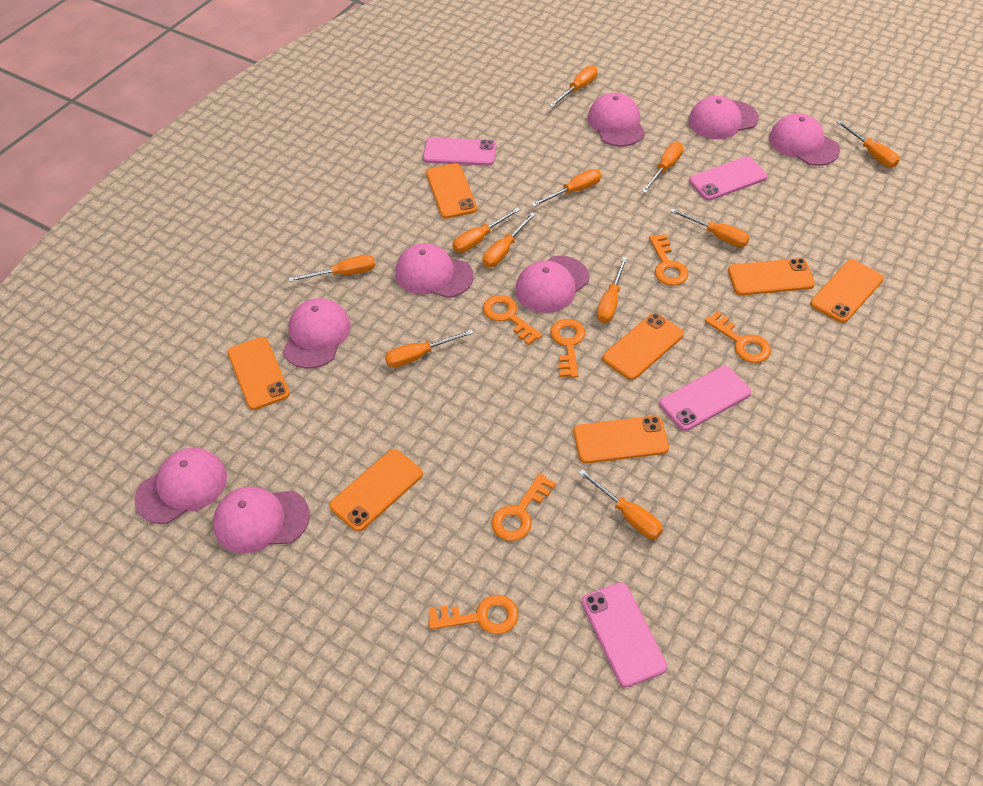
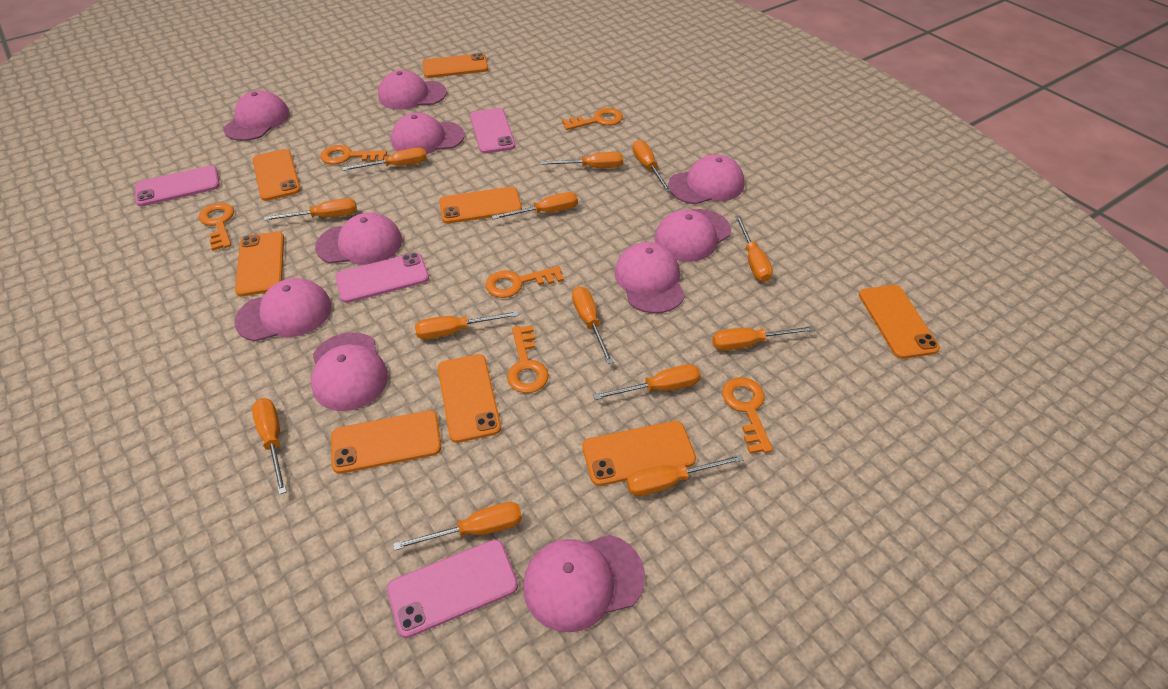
orange phone: 7 -> 8
orange screwdriver: 11 -> 13
pink cap: 8 -> 10

